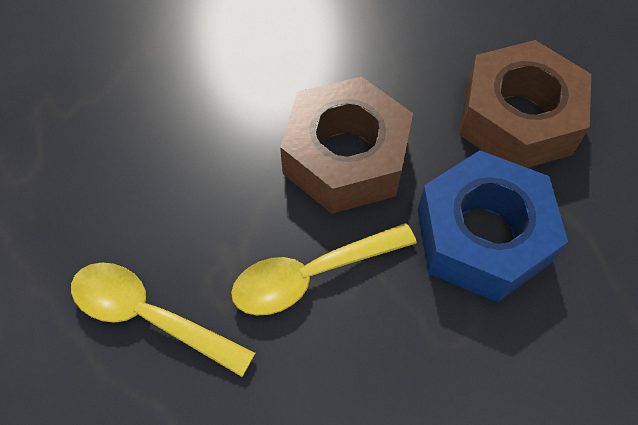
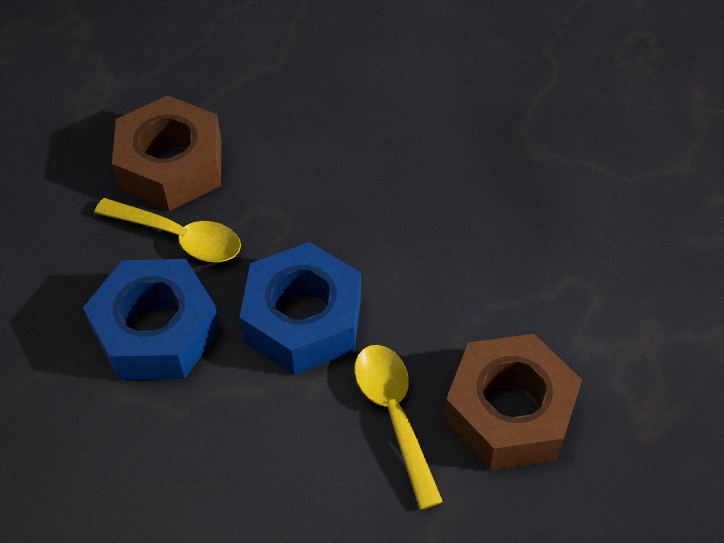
blue nut: 1 -> 2

